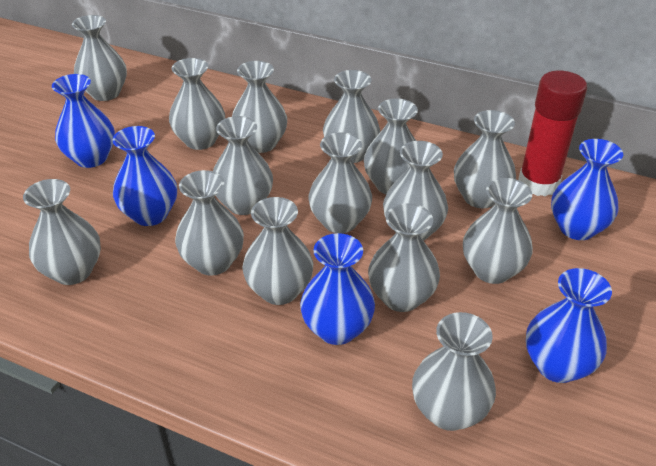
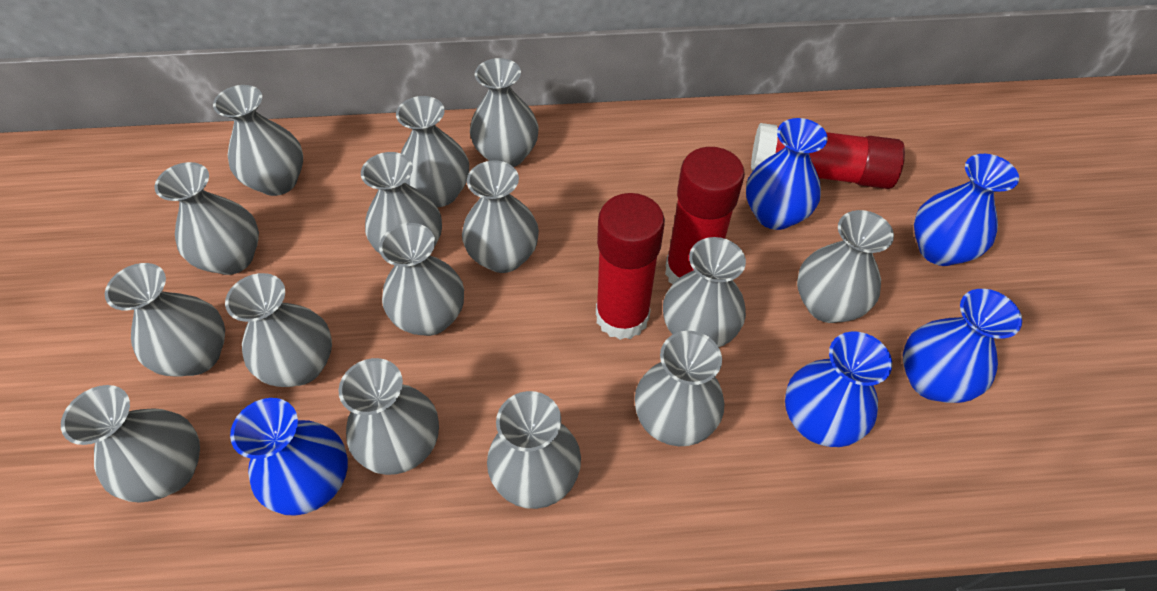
red glue stick: 1 -> 3

